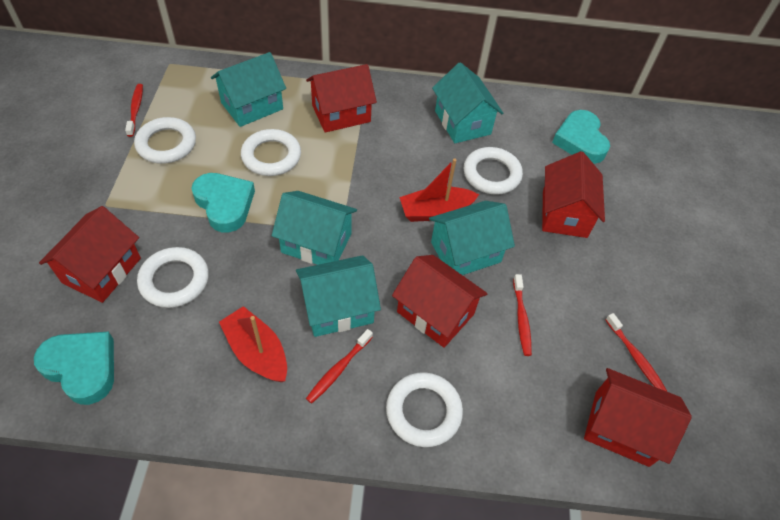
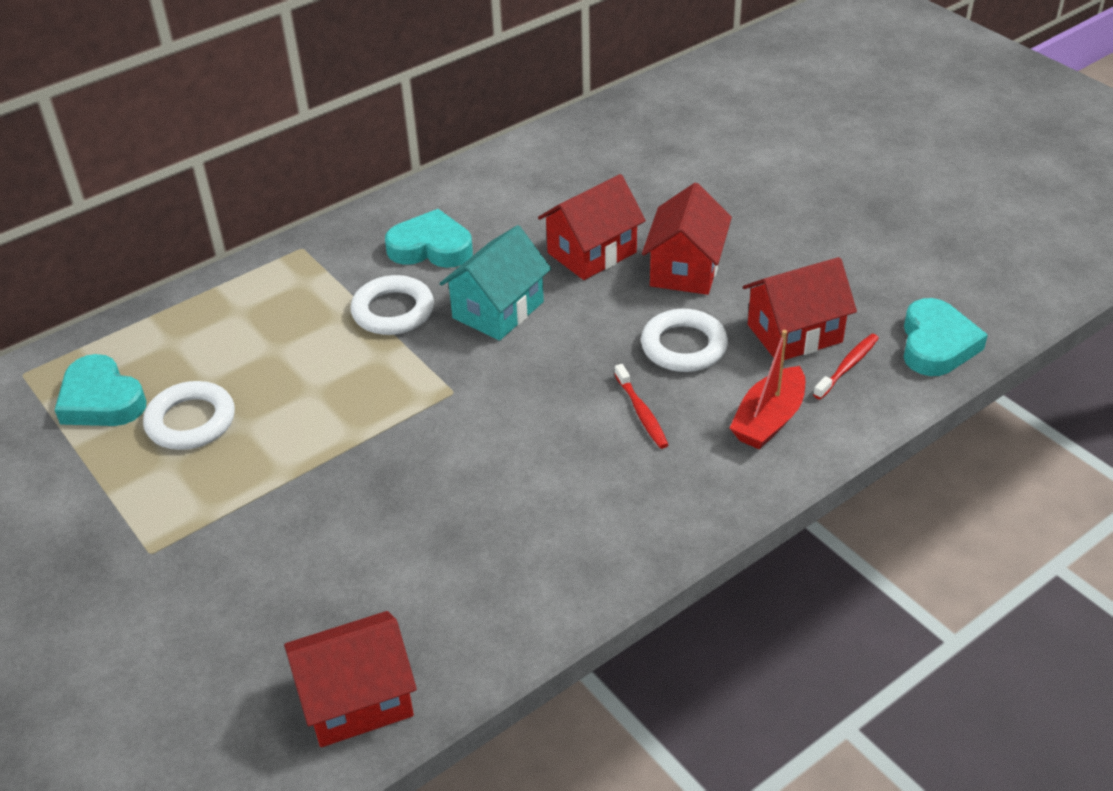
red boat: 2 -> 1
red house: 5 -> 4
red toothbrush: 4 -> 2
turquoise house: 5 -> 1
white ring: 5 -> 3

